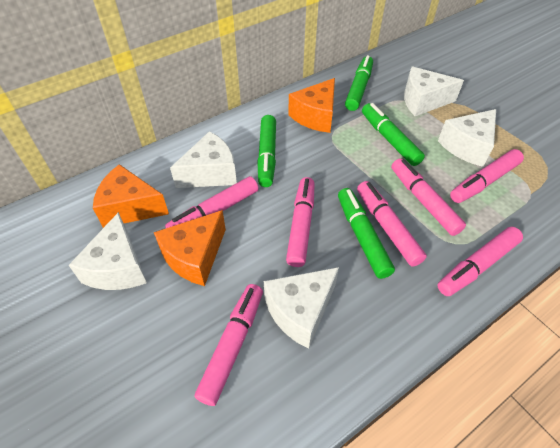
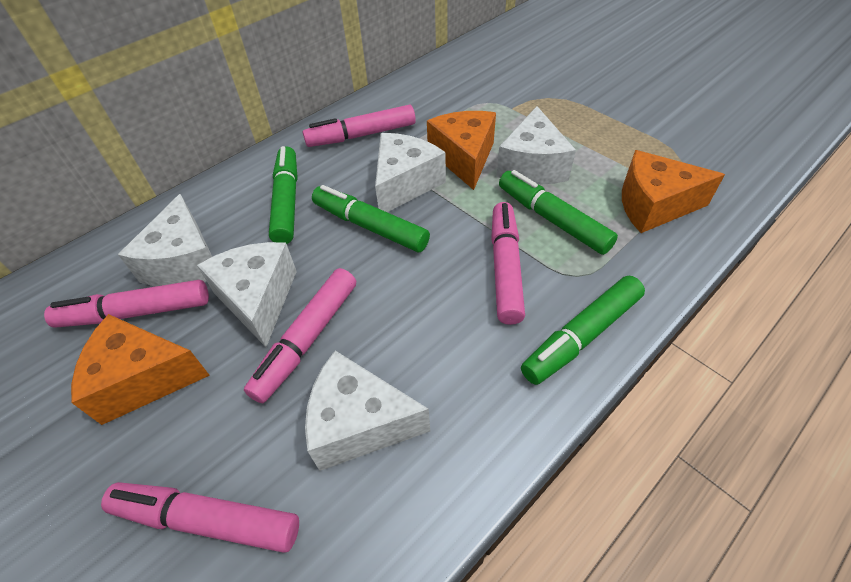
pink marker: 7 -> 5

